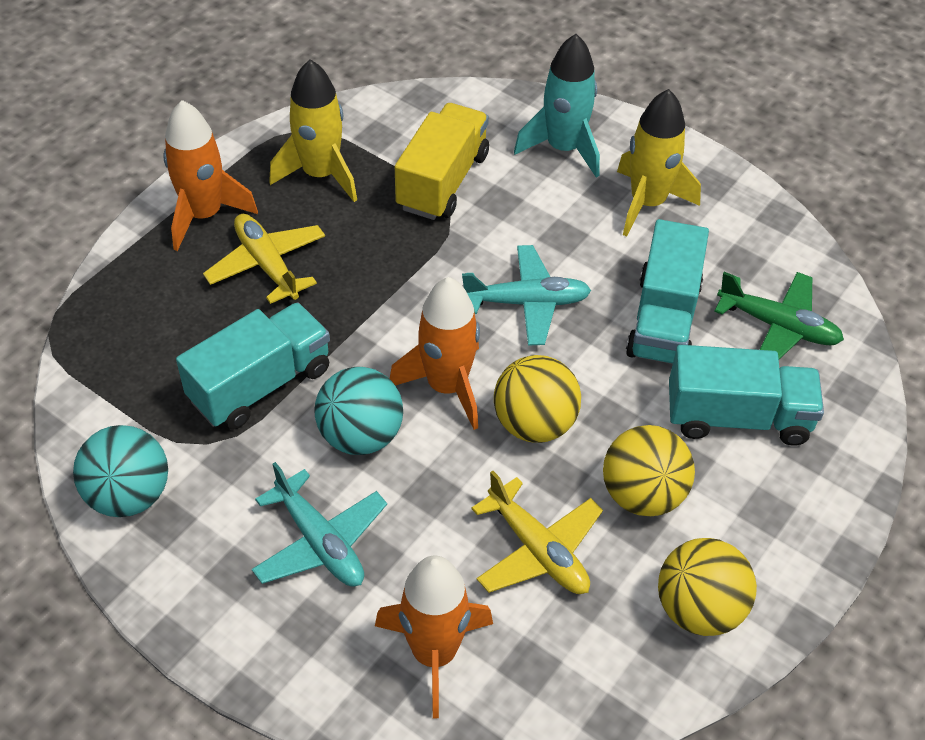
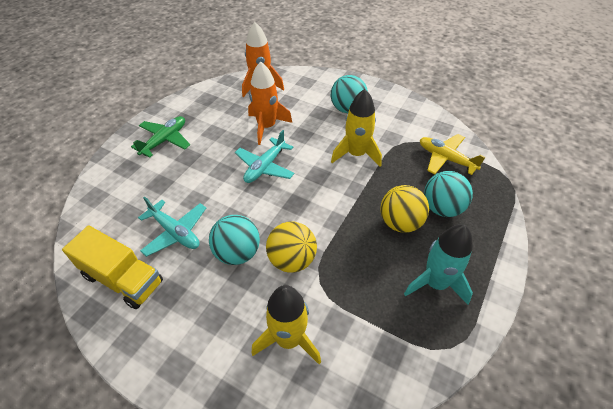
orange rocket: 3 -> 2
turquoise ball: 2 -> 3
turquoise truck: 3 -> 0
yellow ball: 3 -> 2
yellow plane: 2 -> 1

